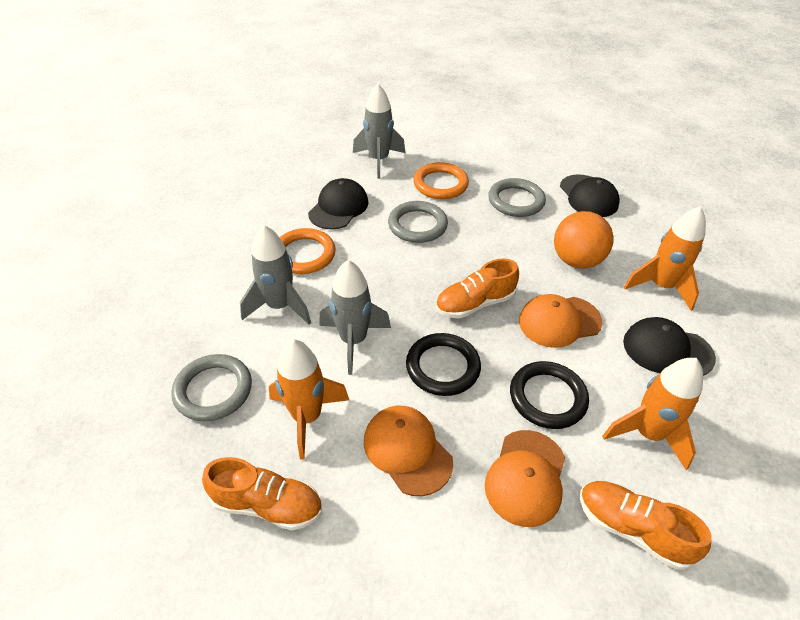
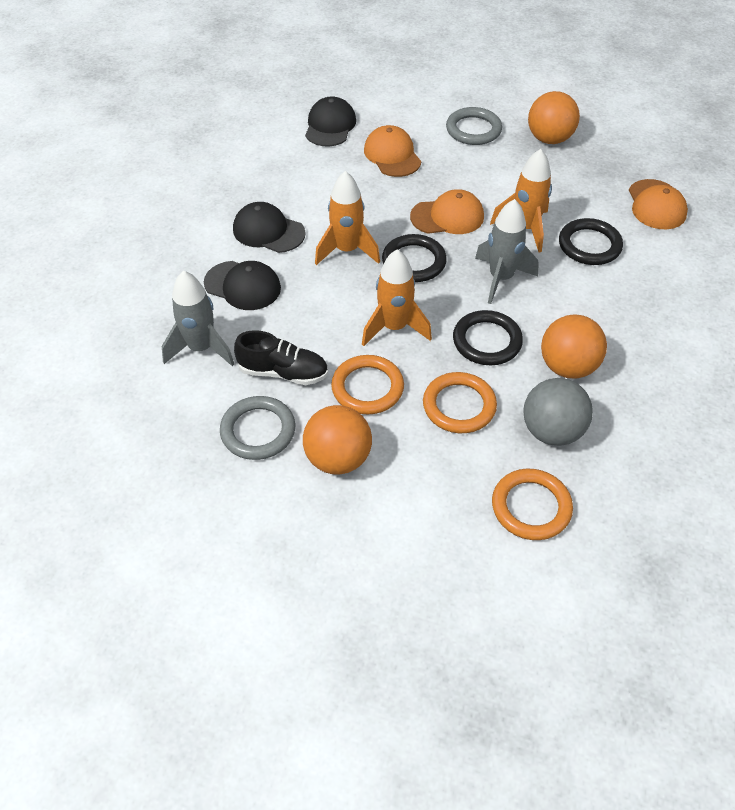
black ring: 2 -> 3
black shoe: 0 -> 1
grey ball: 0 -> 1
grey ring: 3 -> 2
grey rocket: 3 -> 2
orange ball: 1 -> 3
orange ring: 2 -> 3
orange shoe: 3 -> 0

